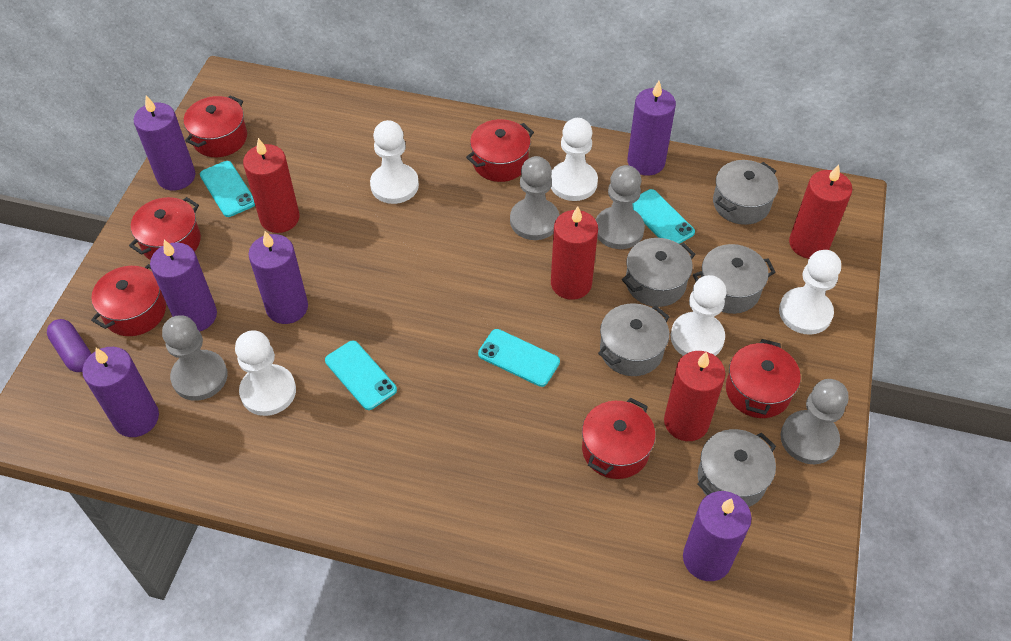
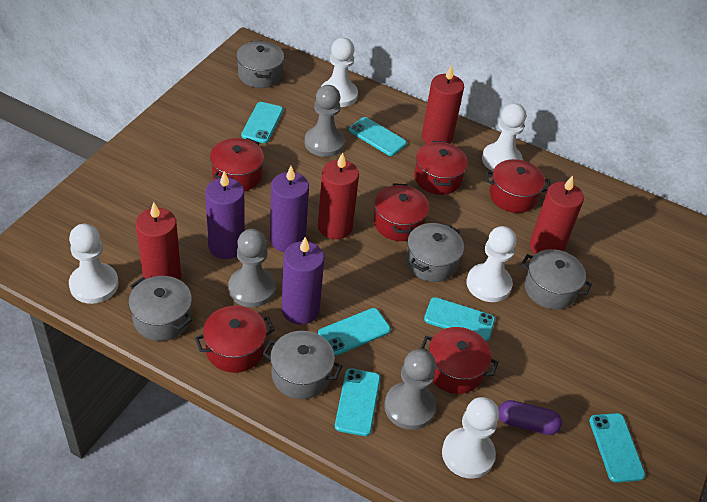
grey pawn: 4 -> 3
purple candle: 6 -> 3
turquoise phone: 4 -> 6

